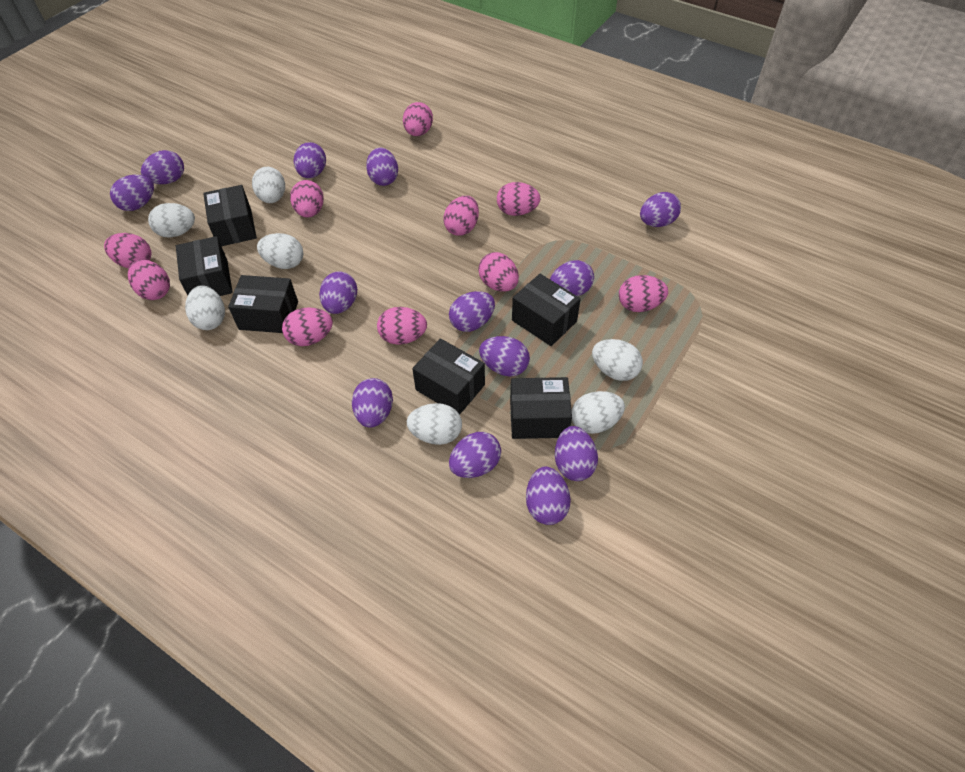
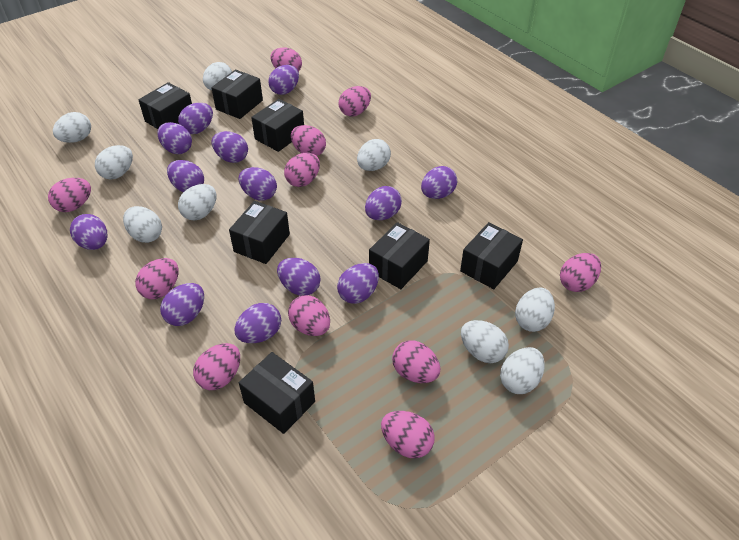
black box: 6 -> 7
pink egg: 10 -> 11
white egg: 7 -> 9

